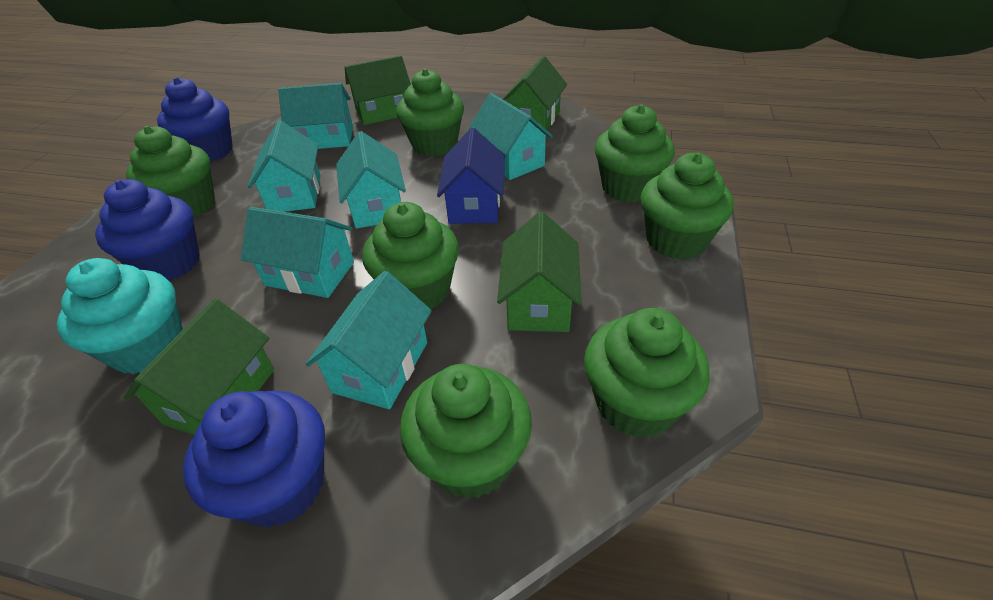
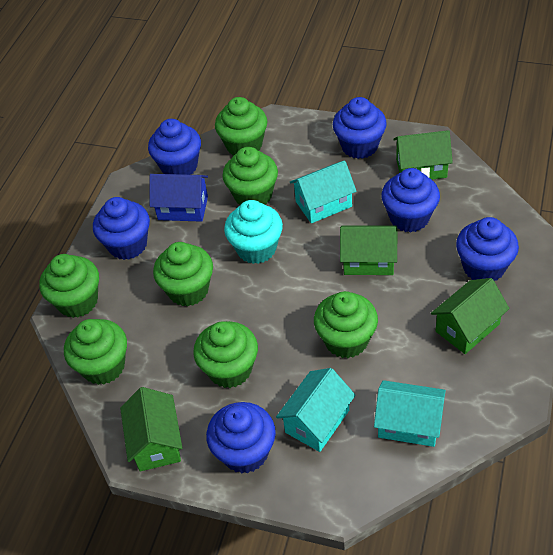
blue cupcake: 3 -> 6
turquoise house: 6 -> 3

